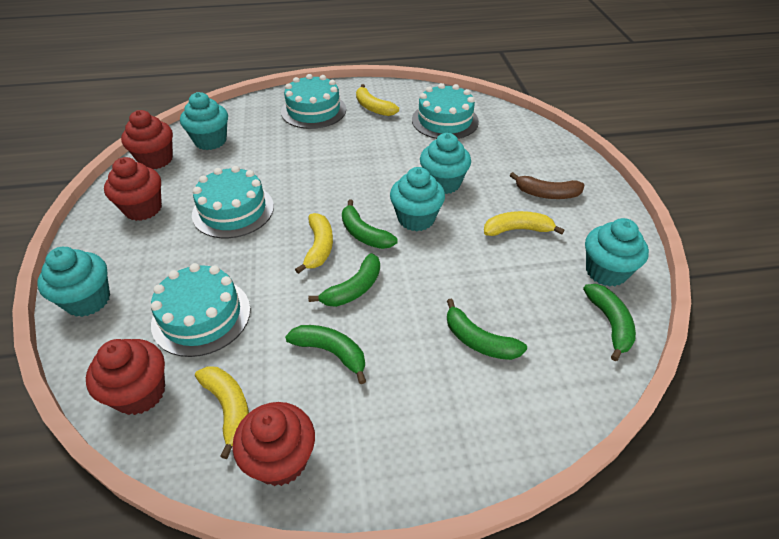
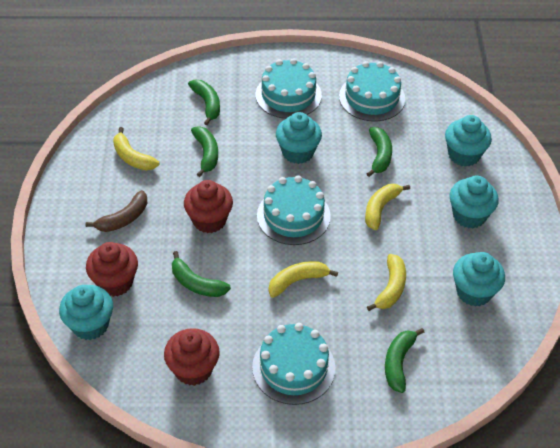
red cupcake: 4 -> 3

